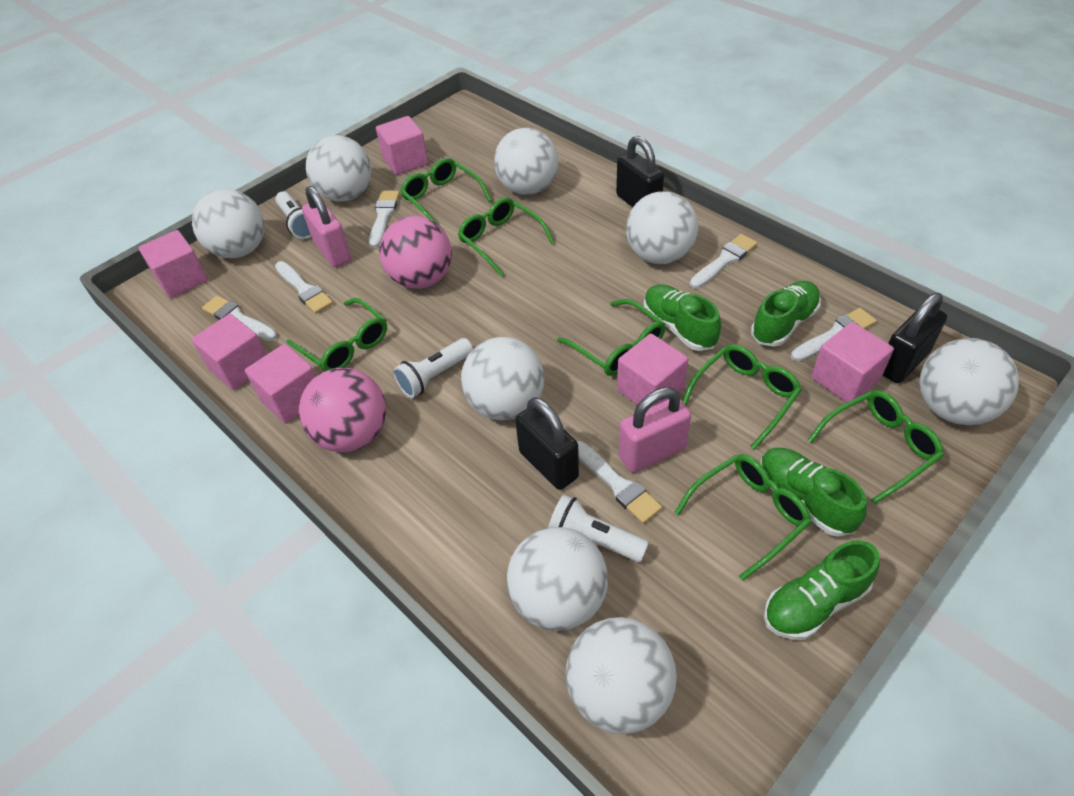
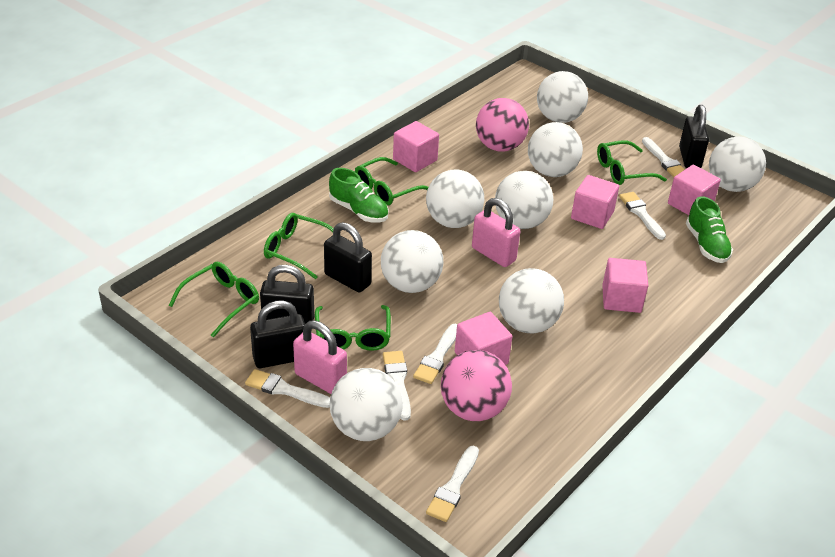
black padlock: 3 -> 4
green glasses: 7 -> 5
green shoe: 4 -> 2
pink cube: 6 -> 5
white flashlight: 3 -> 0

